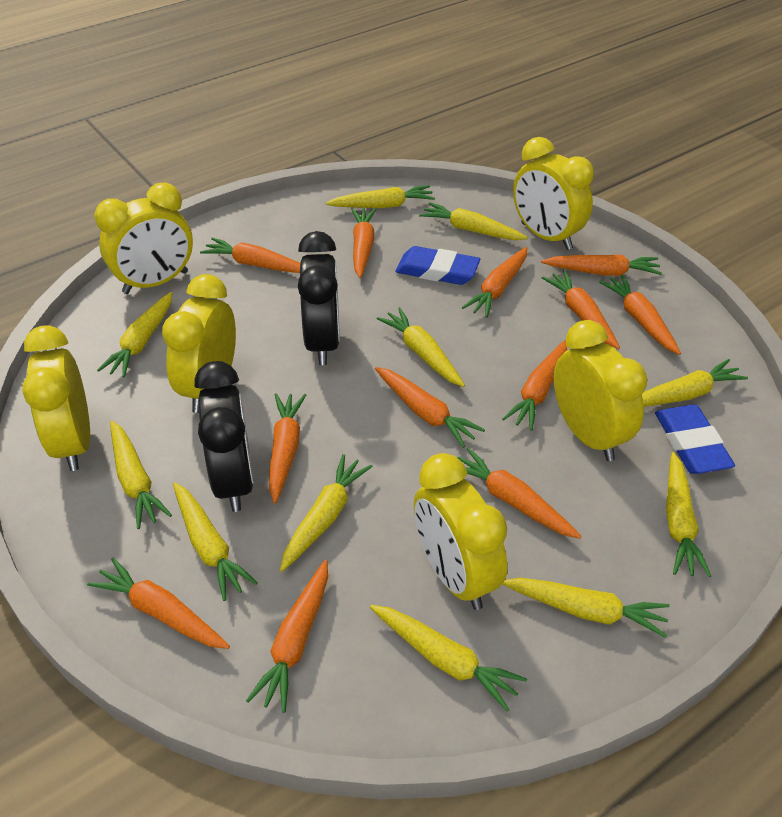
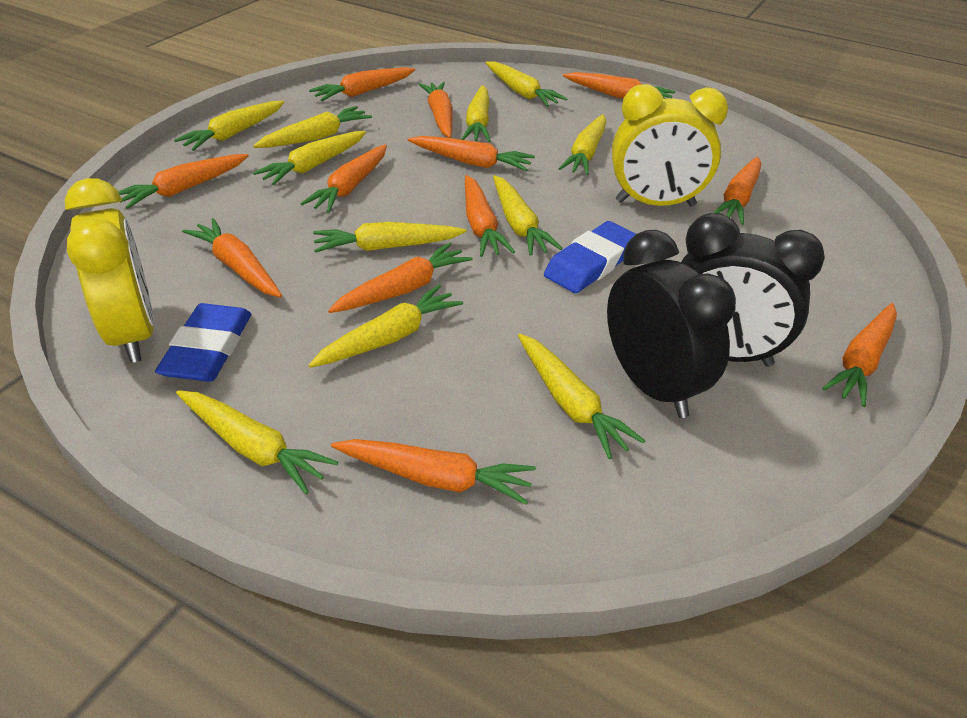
yellow clock: 6 -> 2

